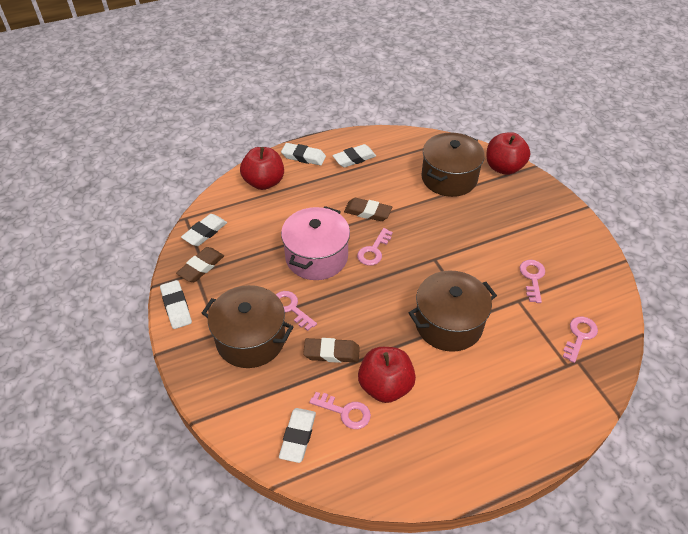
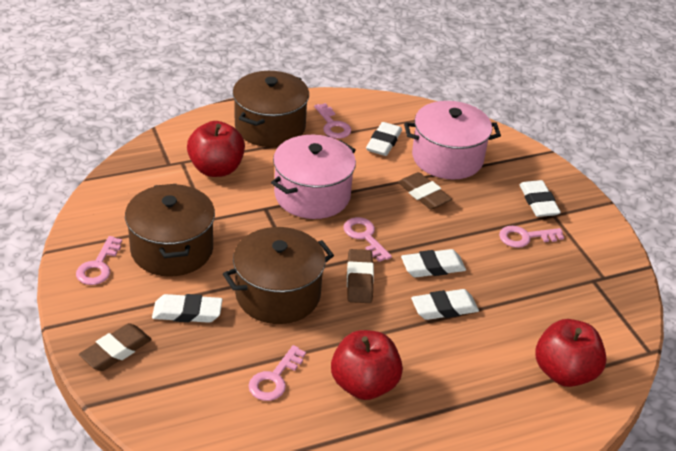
pink pot: 1 -> 2

